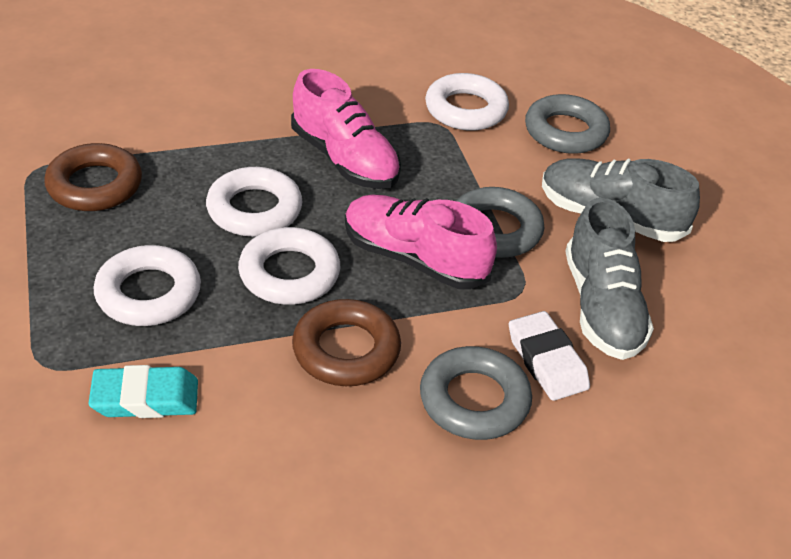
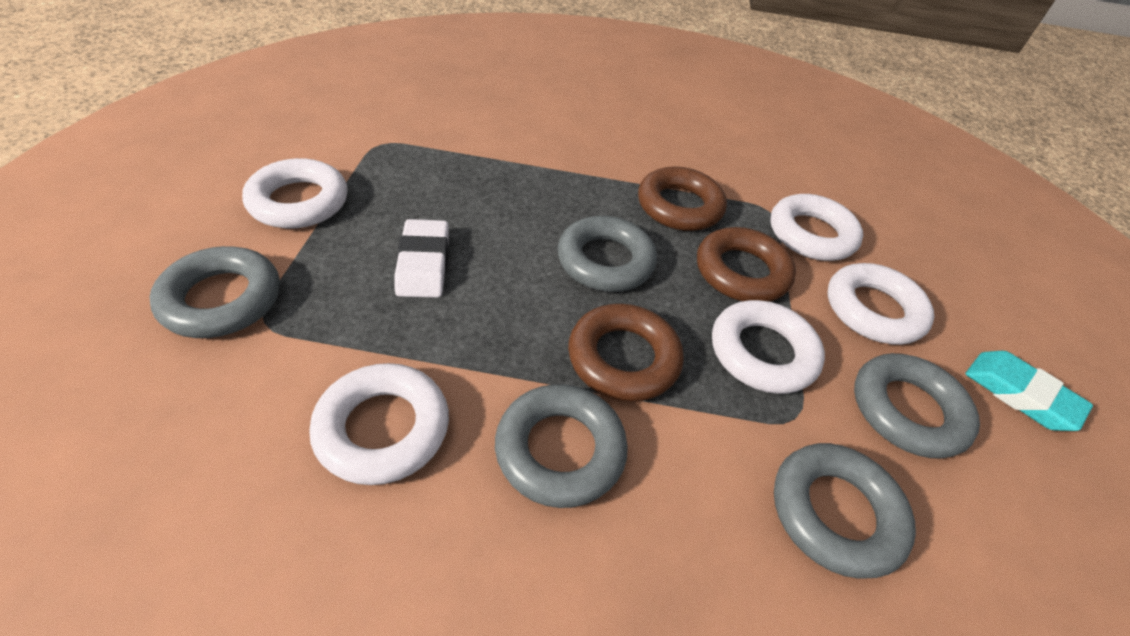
brown ring: 2 -> 3
grey ring: 3 -> 5
grey shoe: 2 -> 0
pink shoe: 2 -> 0
white ring: 4 -> 5

